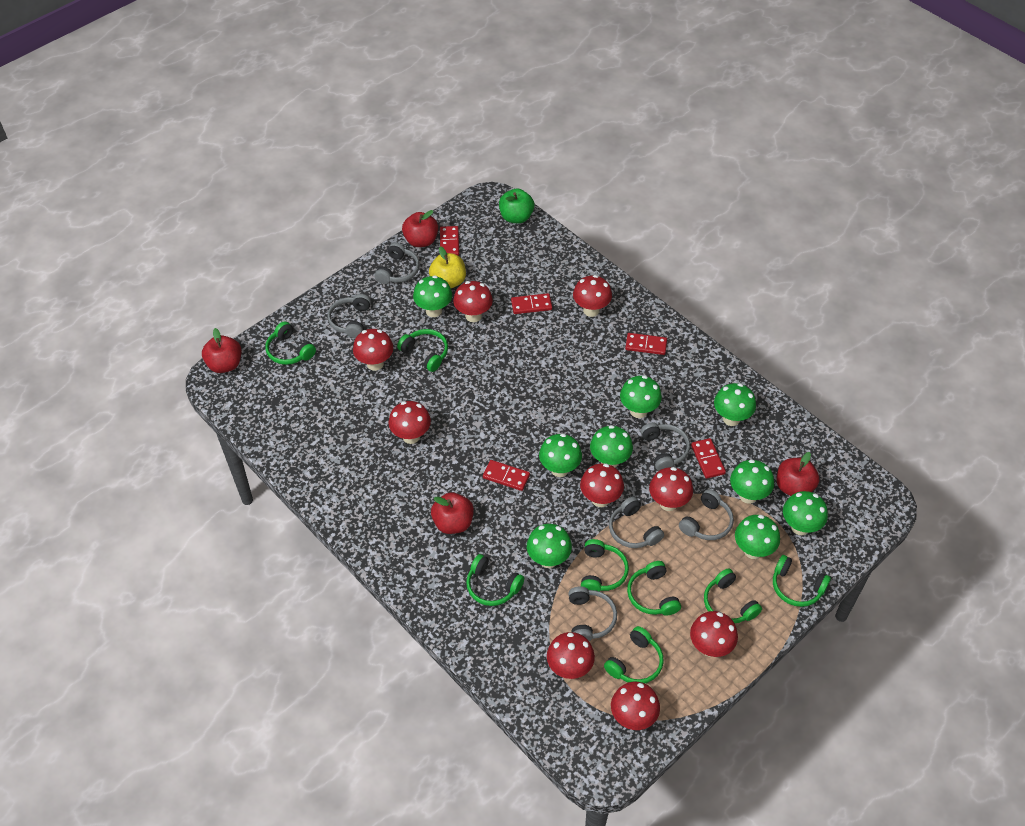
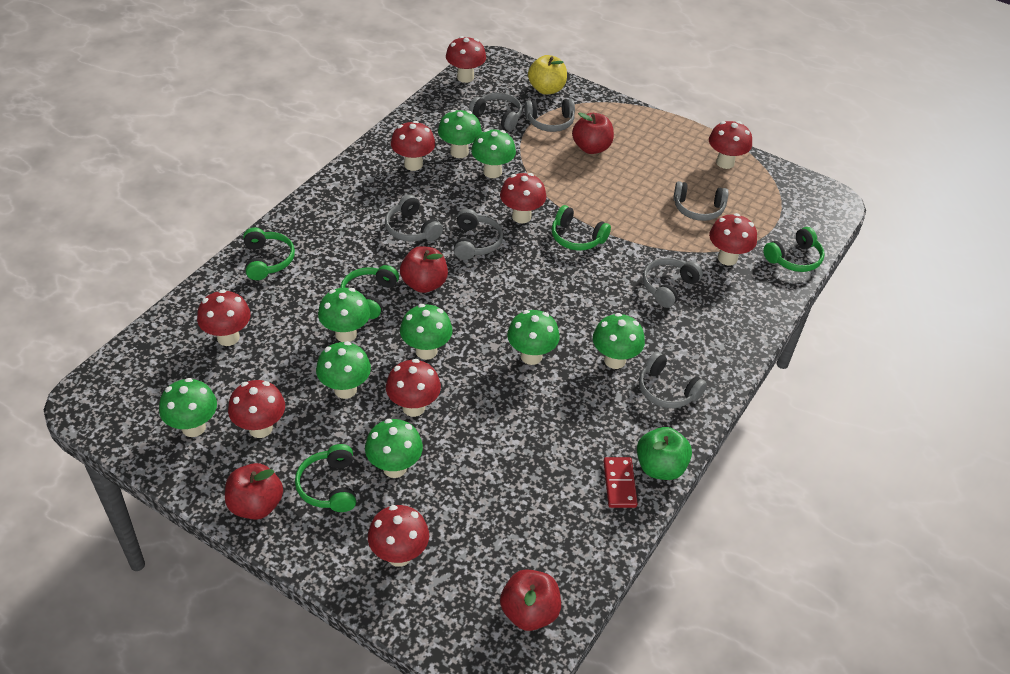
green headphones: 8 -> 5
grey headphones: 6 -> 7
red domino: 5 -> 1

